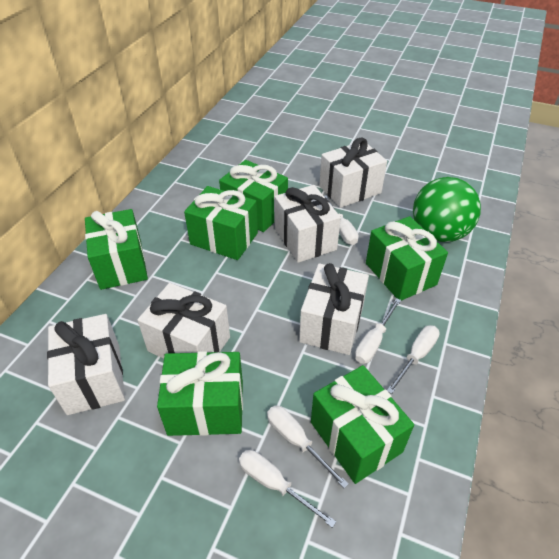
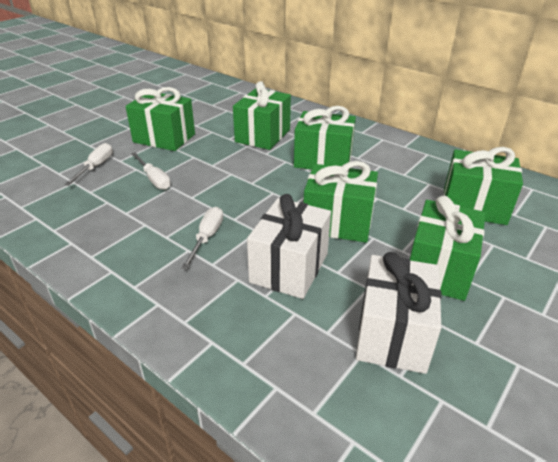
green ball: 1 -> 0
white gift: 5 -> 2
white screwdriver: 5 -> 3

